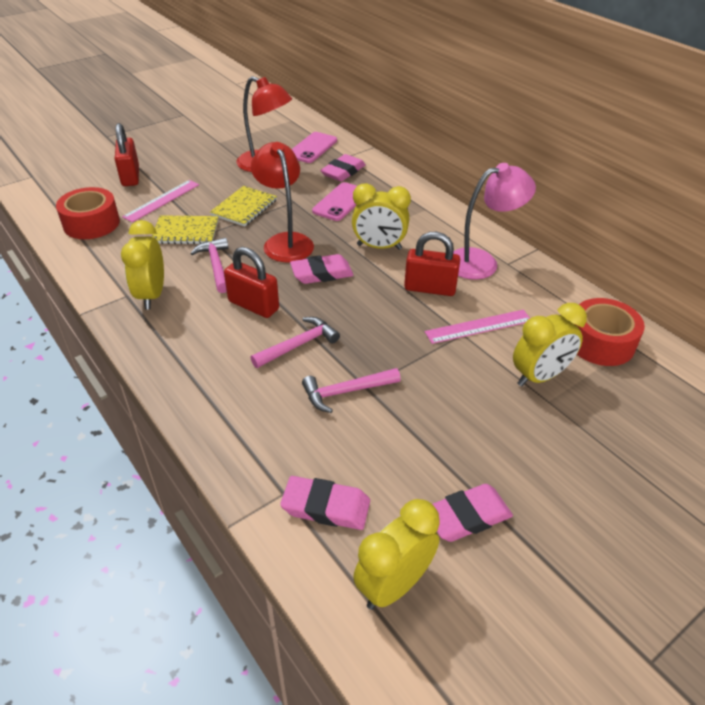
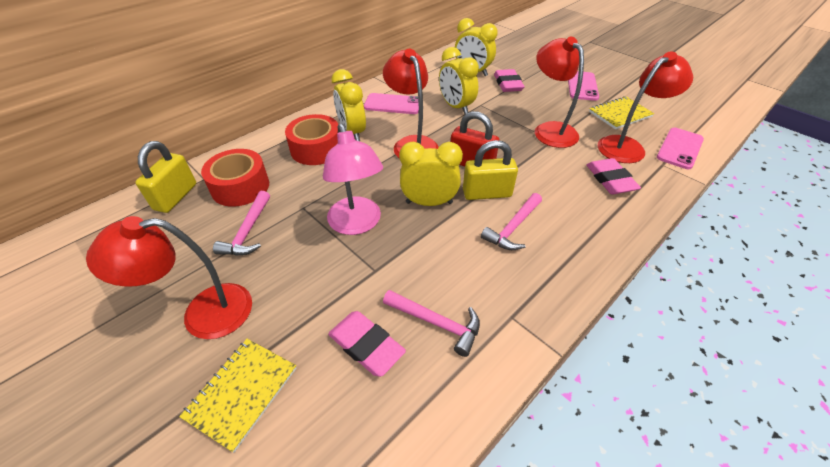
pink eraser: 4 -> 3
pink phone: 2 -> 3
pink ruler: 2 -> 0
red lamp: 2 -> 4
red padlock: 3 -> 1
yellow padlock: 0 -> 2

